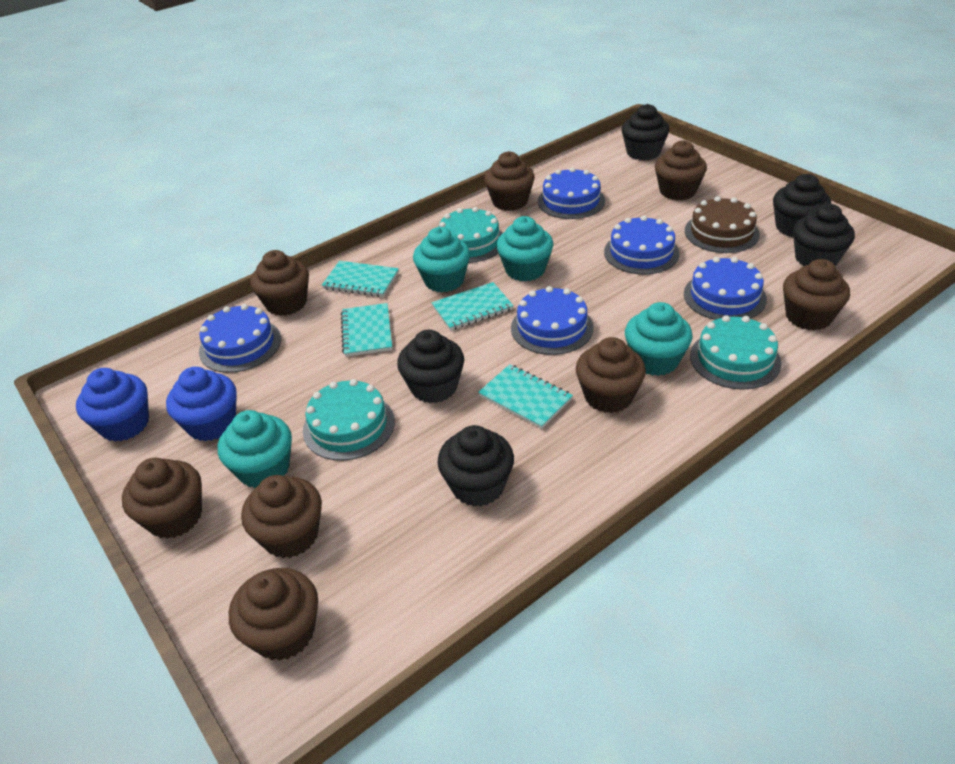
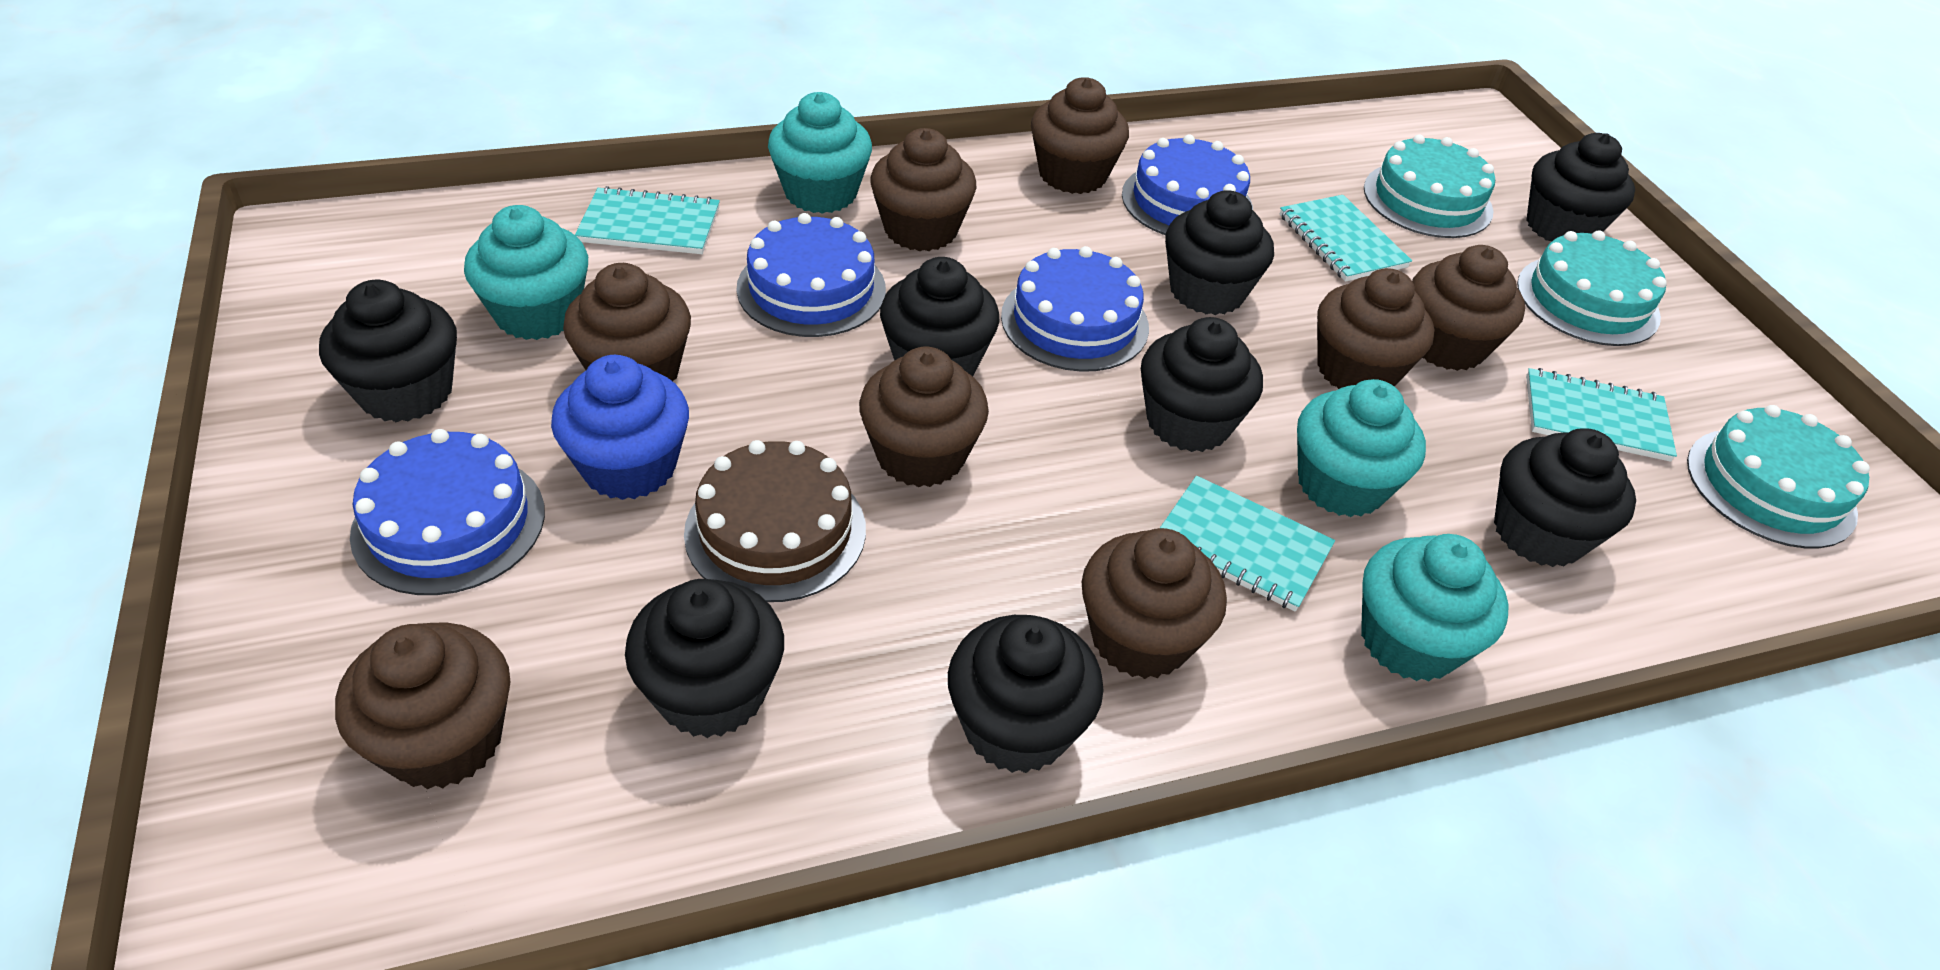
black cupcake: 5 -> 8
blue cake: 5 -> 4
blue cupcake: 2 -> 1

